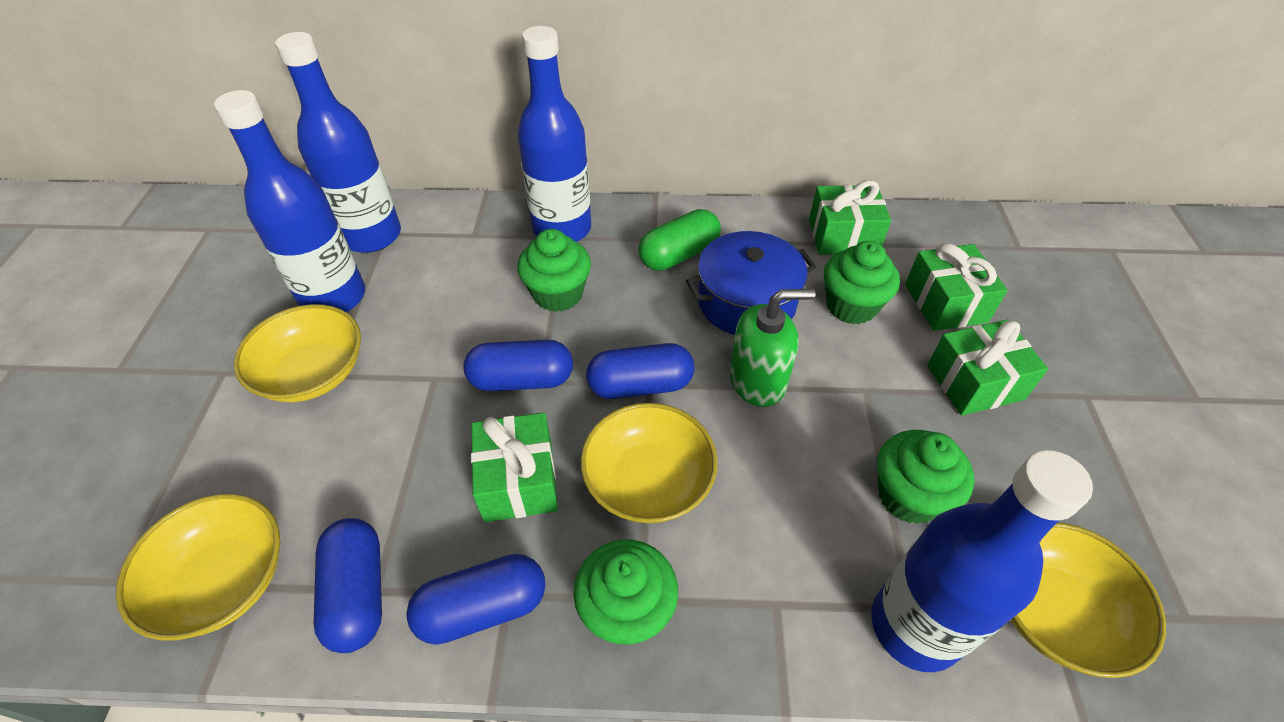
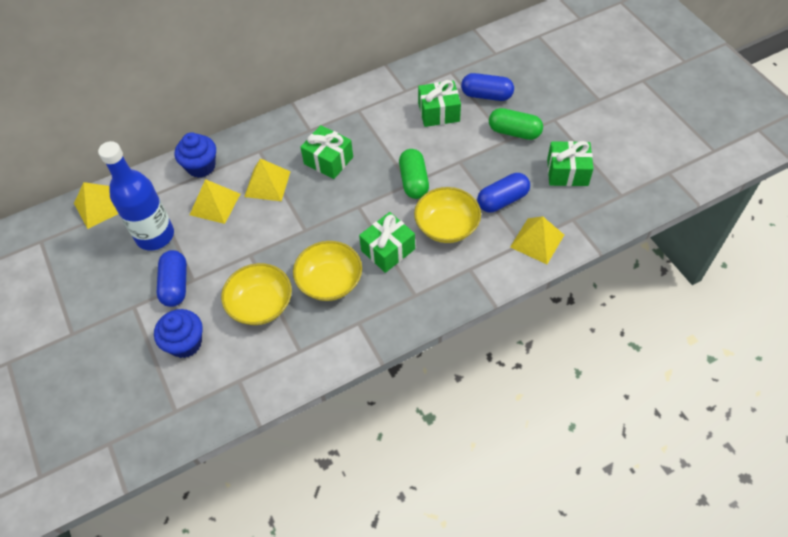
blue bottle: 4 -> 1
blue capsule: 4 -> 3
blue cupcake: 0 -> 2
blue pot: 1 -> 0
green capsule: 1 -> 2
green cupcake: 4 -> 0
green soap dispenser: 1 -> 0
yellow bowl: 4 -> 3
yellow pyramid: 0 -> 4

